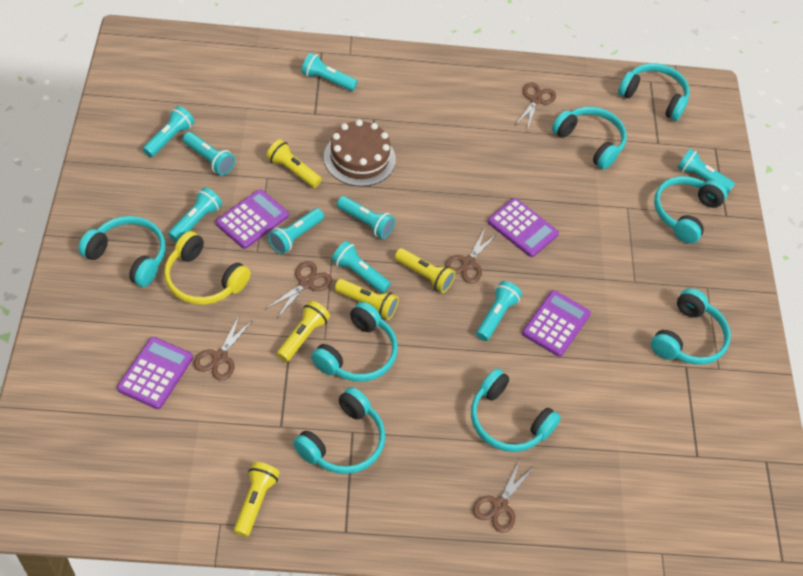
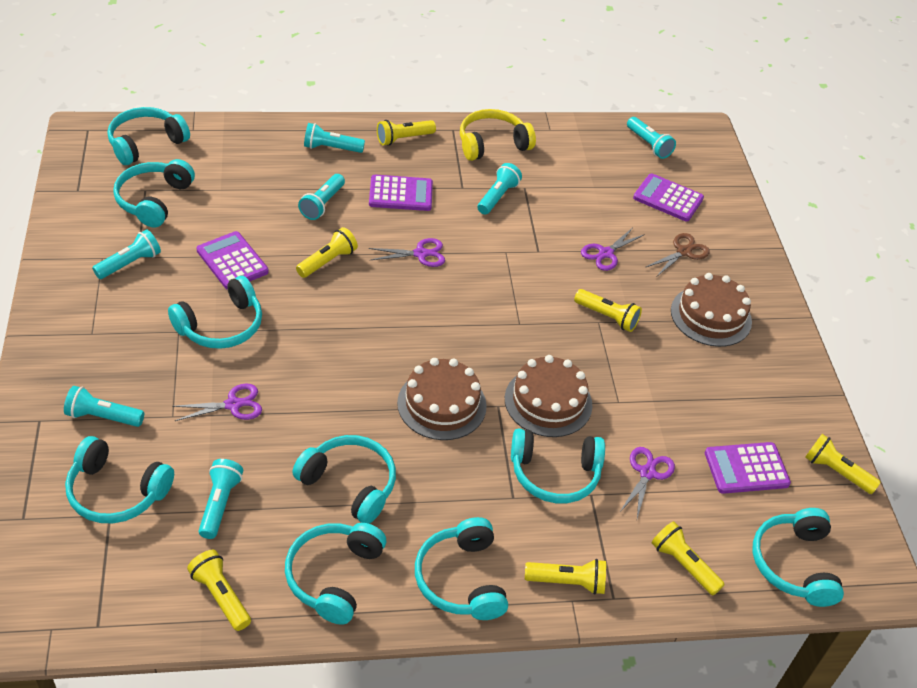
brown cake: 1 -> 3
brown scissors: 5 -> 1
purple scissors: 0 -> 4
turquoise flashlight: 9 -> 7
turquoise headphones: 8 -> 9
yellow flashlight: 5 -> 7

